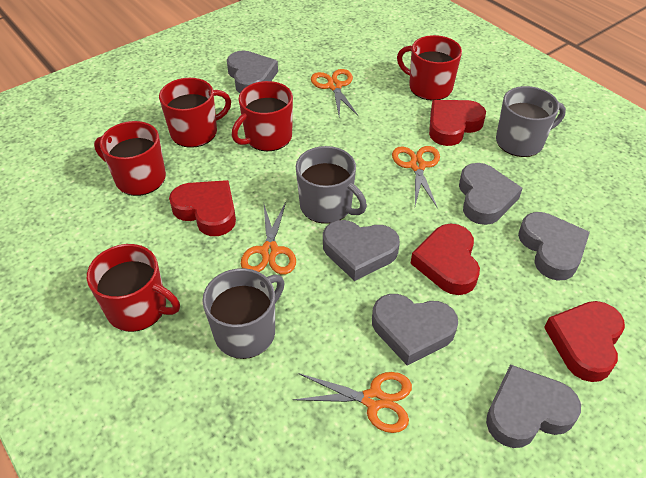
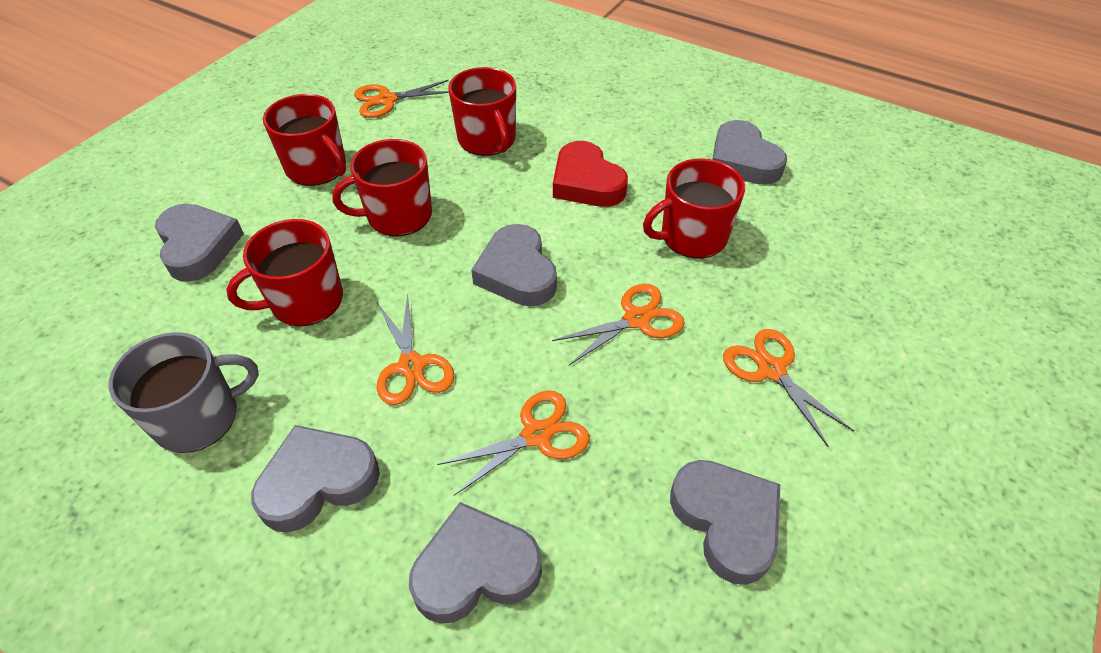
grey mug: 3 -> 1
orange scissors: 4 -> 5
red heart: 4 -> 1

